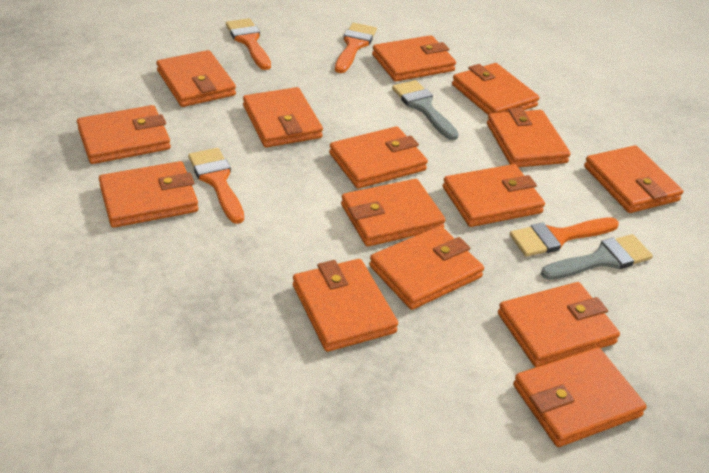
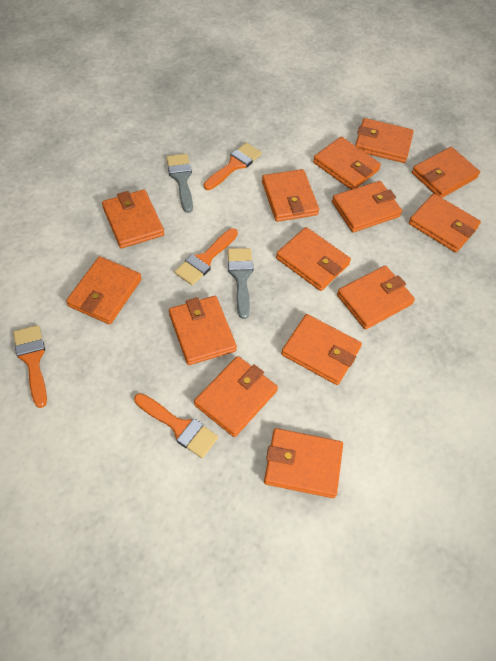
orange wallet: 15 -> 14

